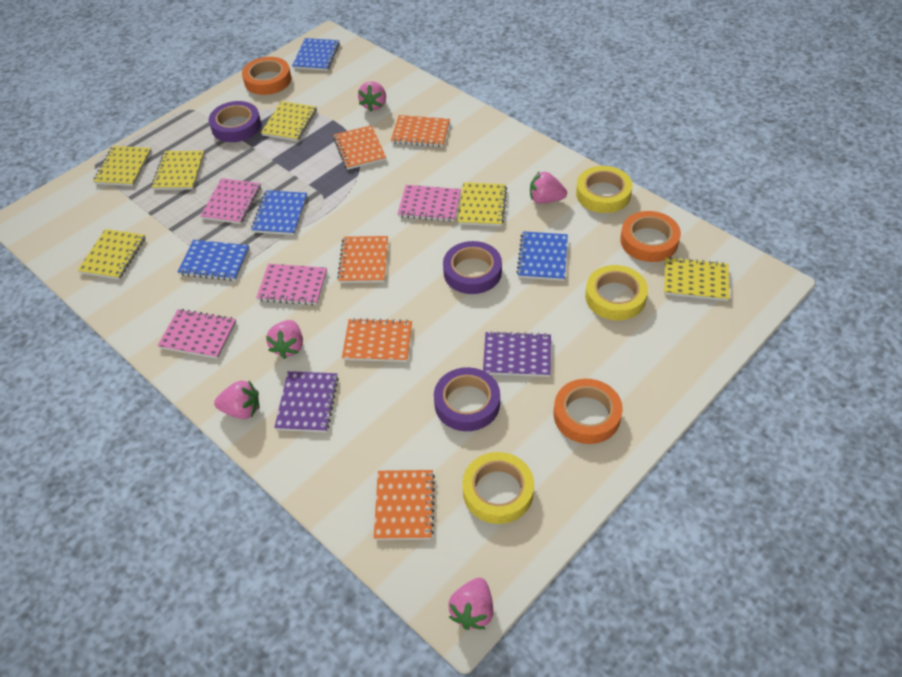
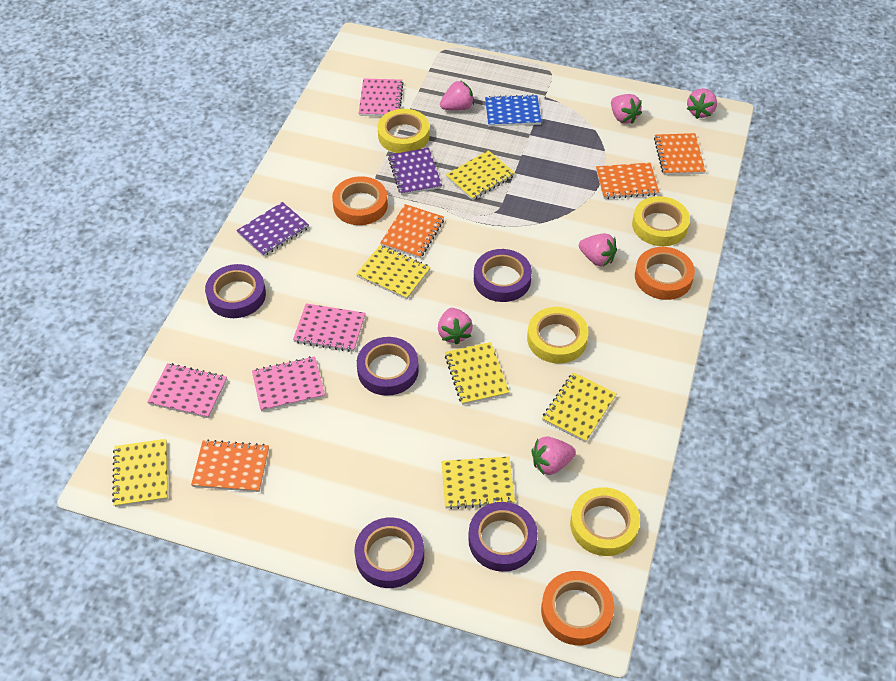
blue notebook: 4 -> 1
orange notebook: 5 -> 4
pink strawberry: 5 -> 6
purple tape: 3 -> 5
yellow tape: 3 -> 4

